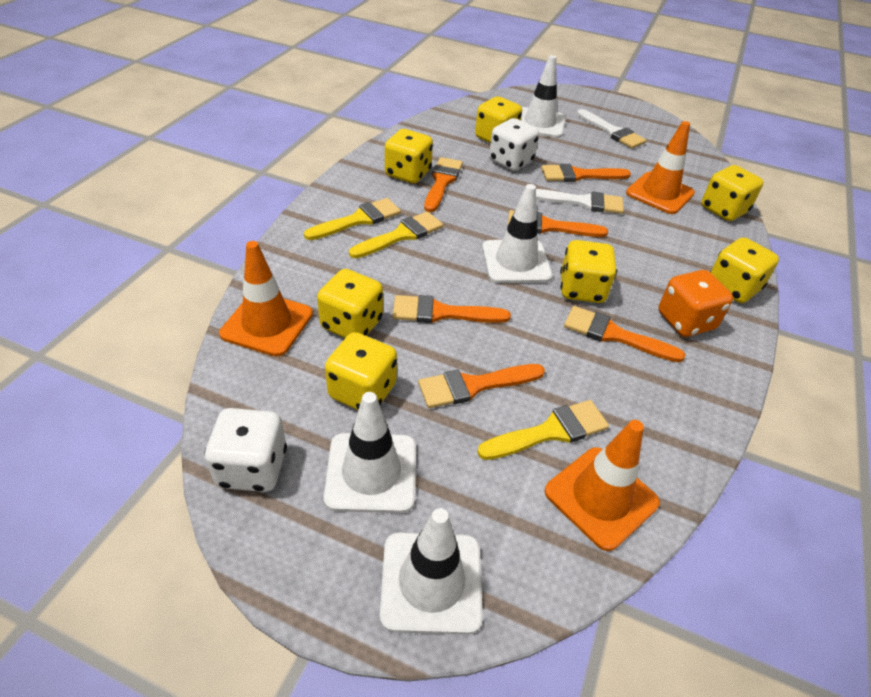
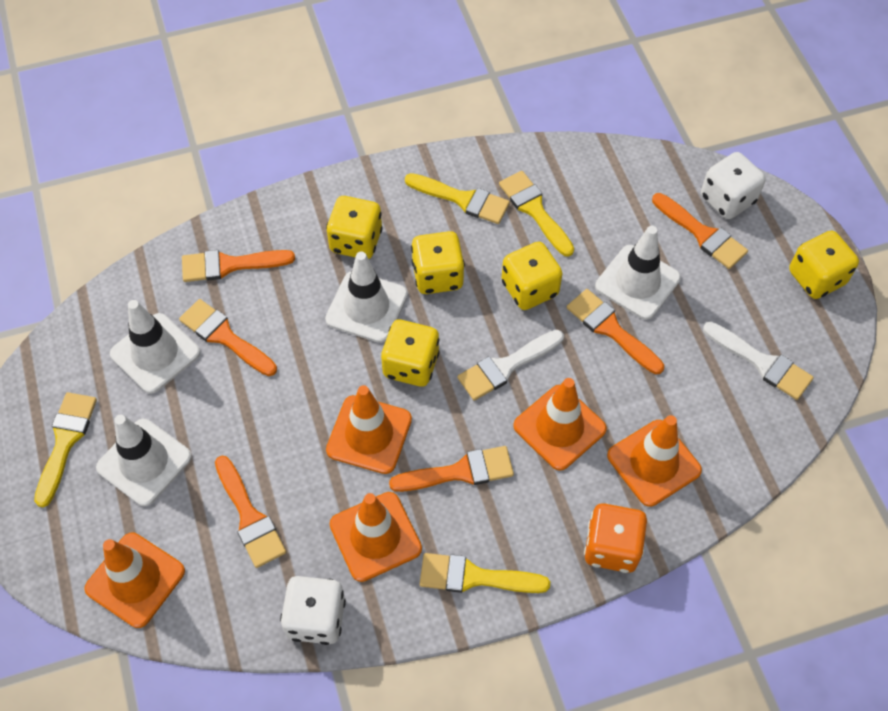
orange traffic cone: 3 -> 5
yellow brush: 3 -> 4
yellow dice: 7 -> 5

